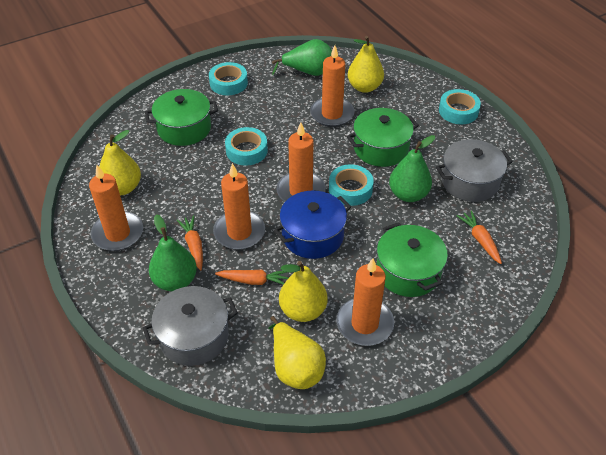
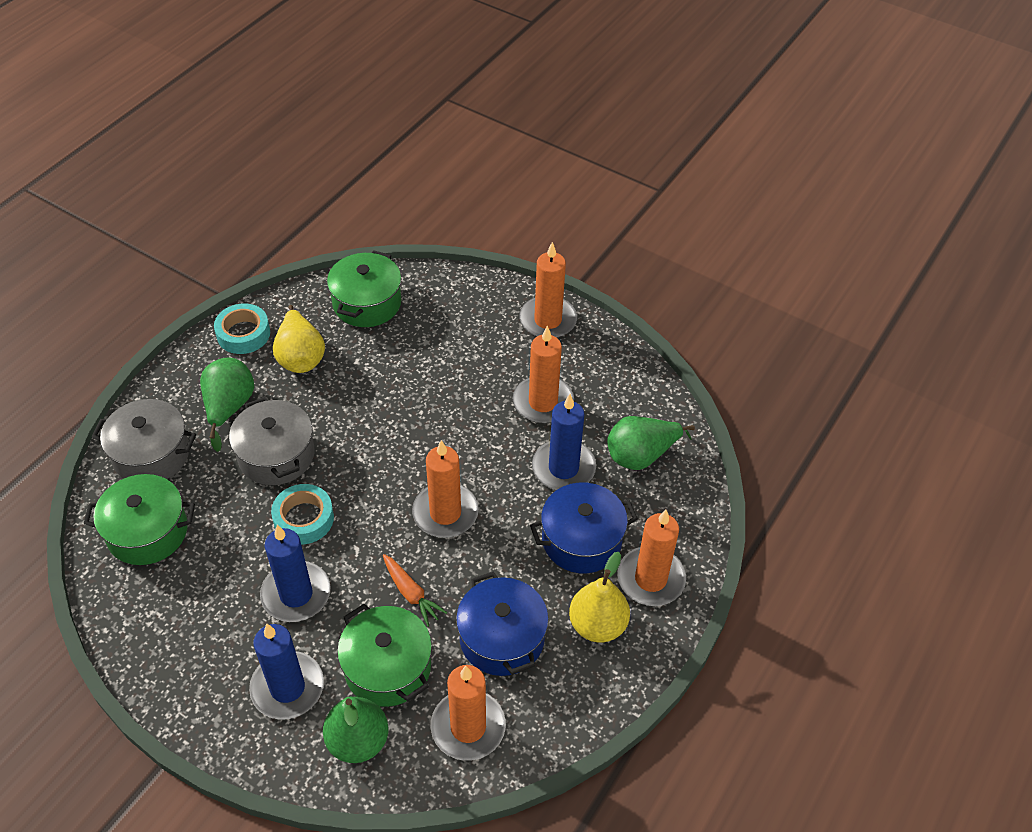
blue candle: 0 -> 3
blue pot: 1 -> 2
orange carrot: 3 -> 1
turquoise tape: 4 -> 2
yellow pear: 4 -> 2

